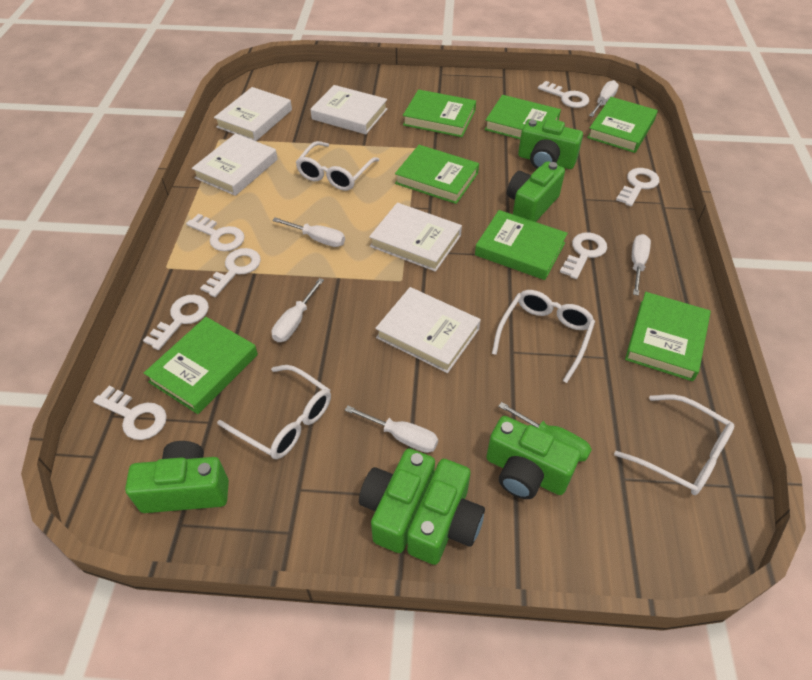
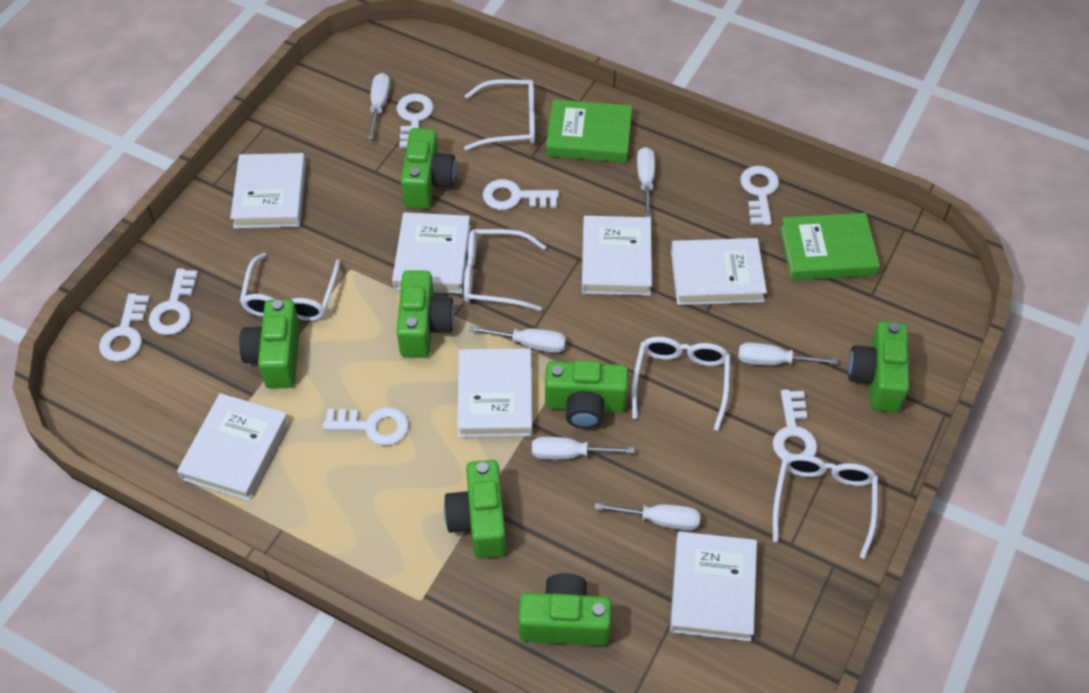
green book: 7 -> 2
green camera: 6 -> 7
green screwdriver: 1 -> 0
white book: 5 -> 7
white glasses: 4 -> 5
white screwdriver: 5 -> 6

